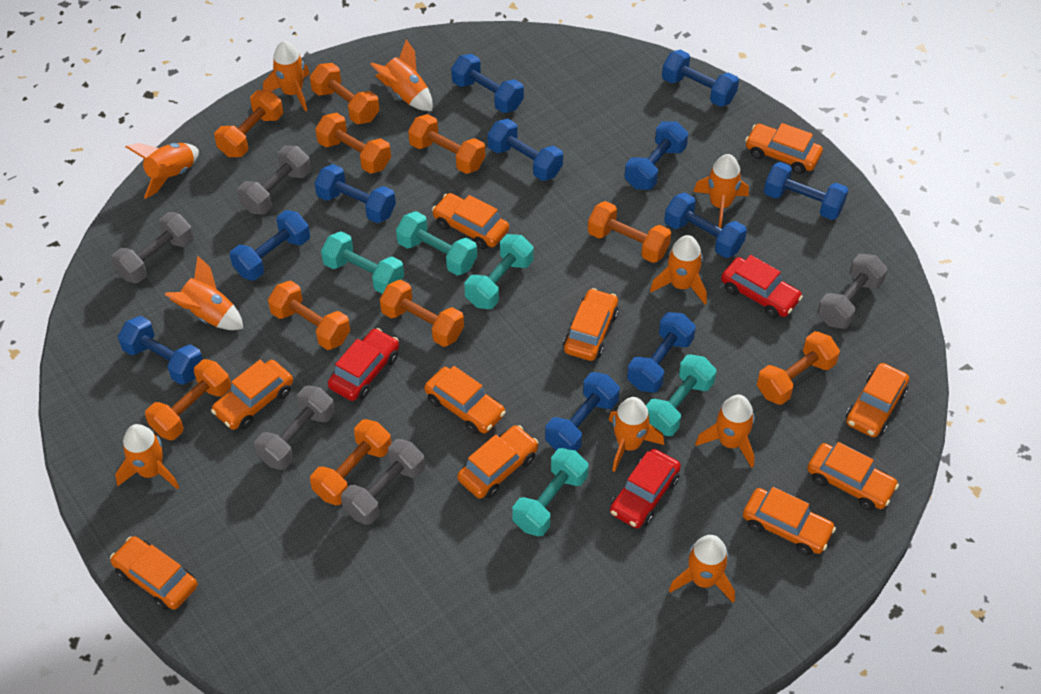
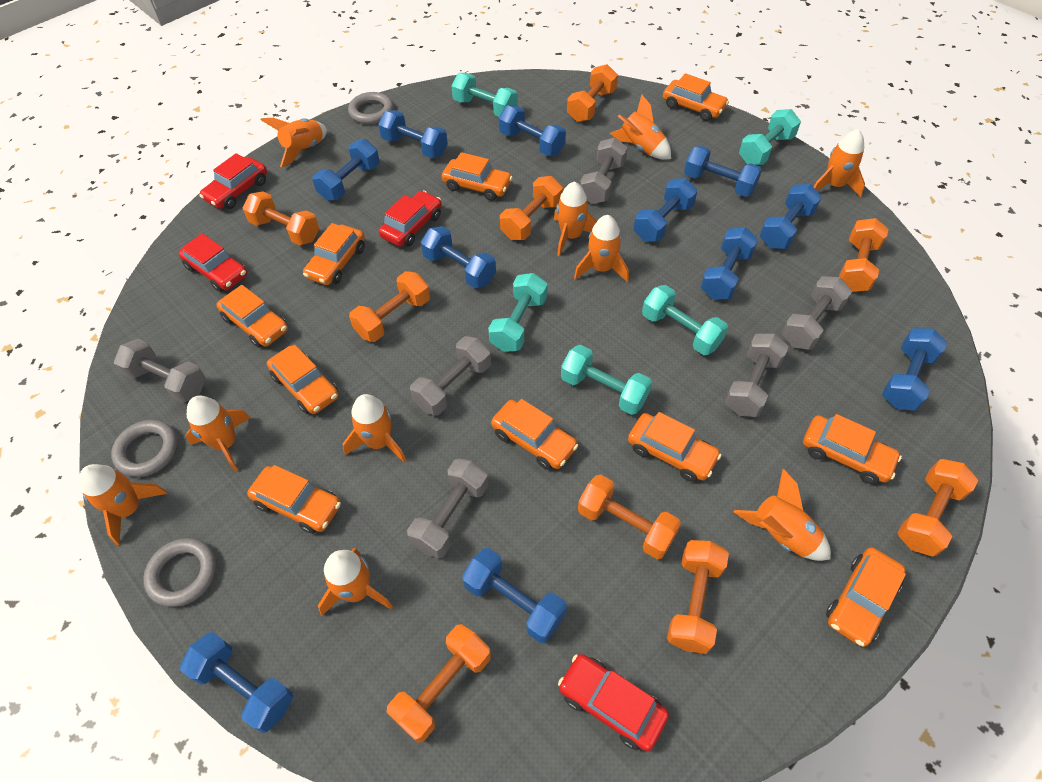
grey dumbbell: 5 -> 6
grey ring: 0 -> 3
orange dumbbell: 10 -> 9
red car: 3 -> 4

